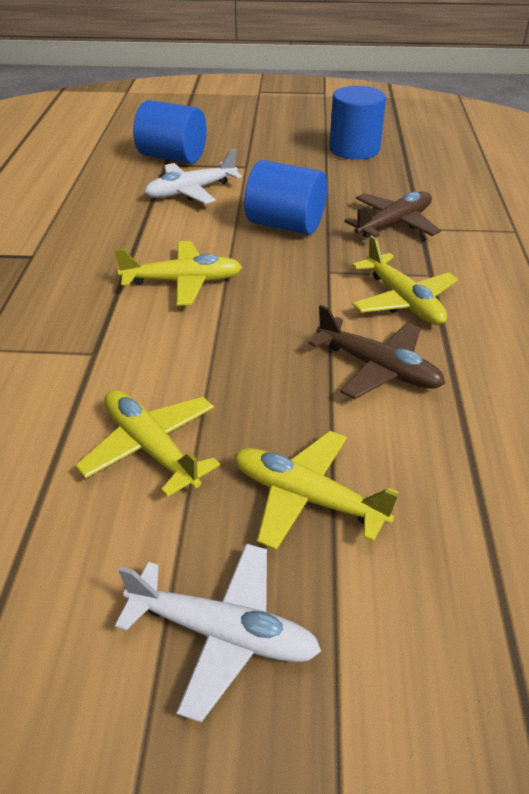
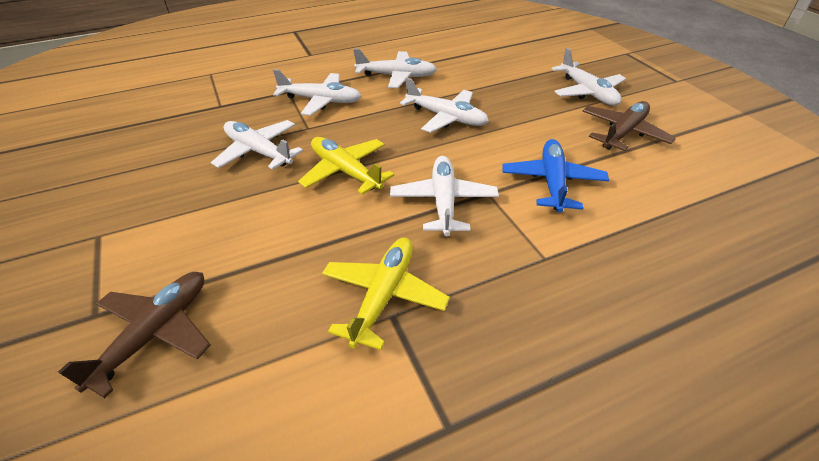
blue cylinder: 3 -> 0
blue plane: 0 -> 1
white plane: 2 -> 6
yellow plane: 4 -> 2

